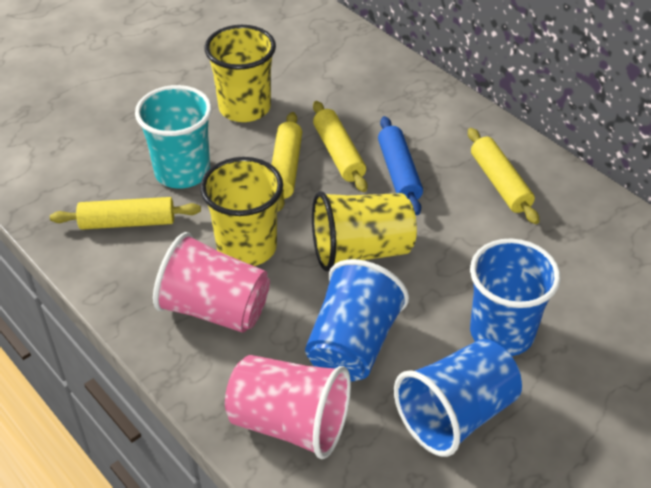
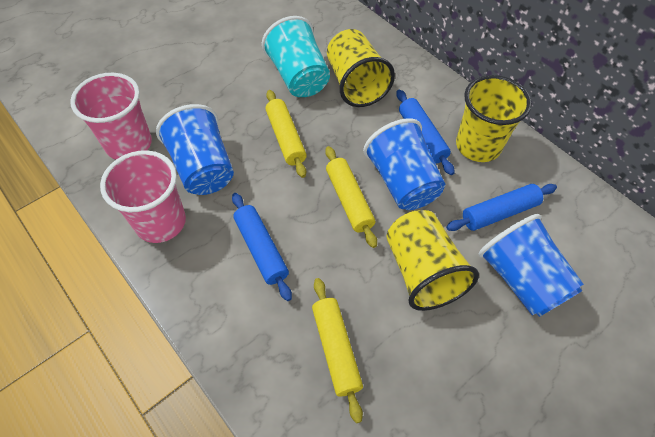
blue rolling pin: 1 -> 3
yellow rolling pin: 4 -> 3

